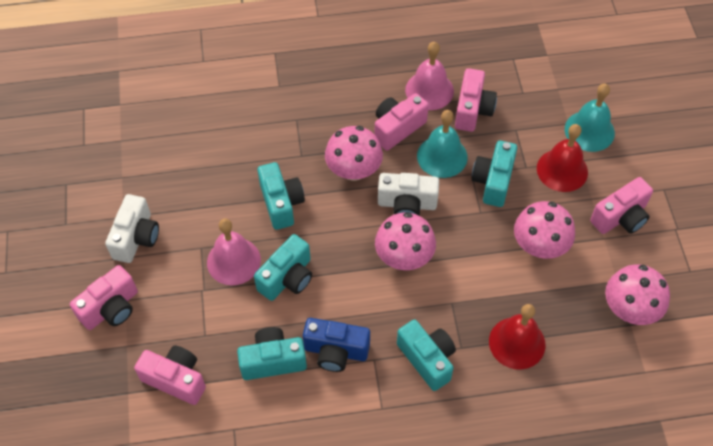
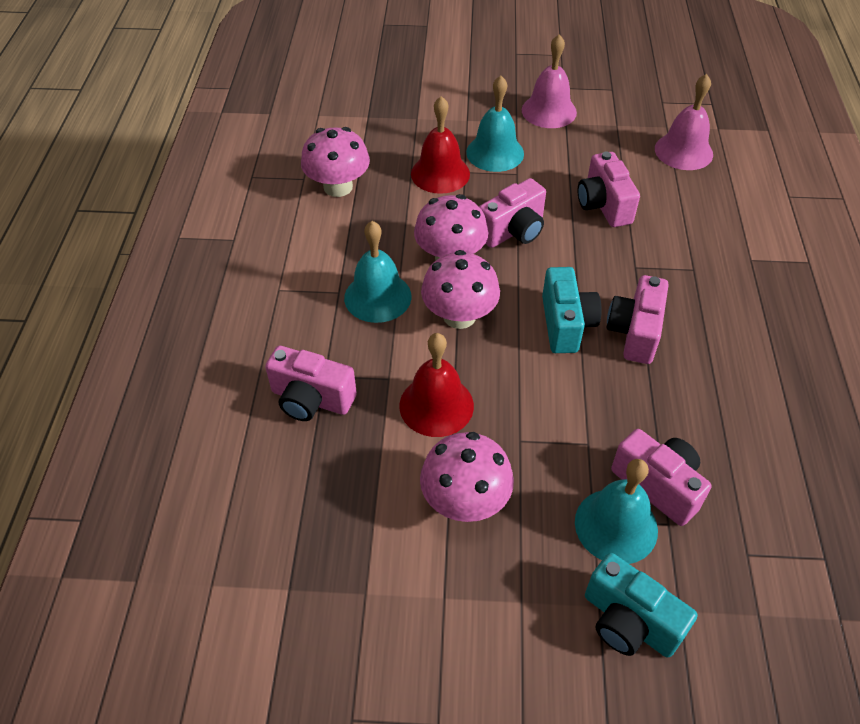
blue camera: 1 -> 0
turquoise bell: 2 -> 3
turquoise camera: 5 -> 2
white camera: 2 -> 0

